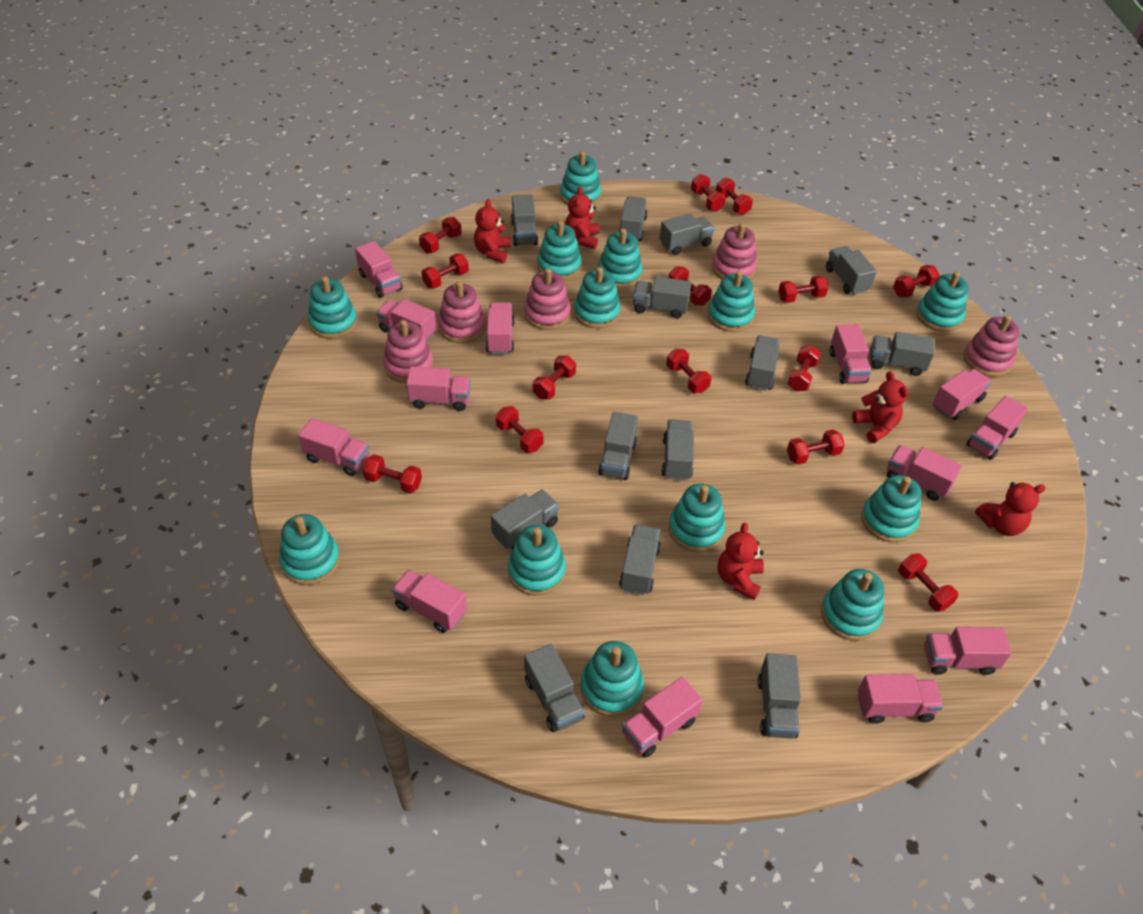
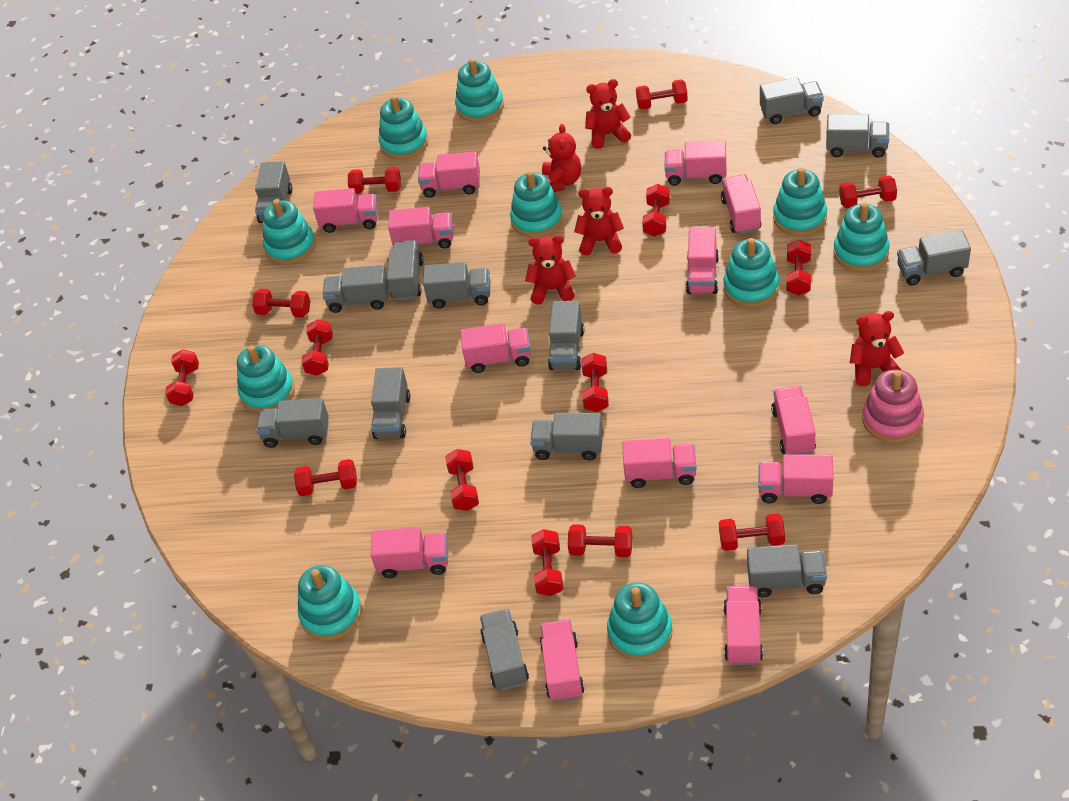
pink stacking toy: 5 -> 1
turquoise stacking toy: 13 -> 10

